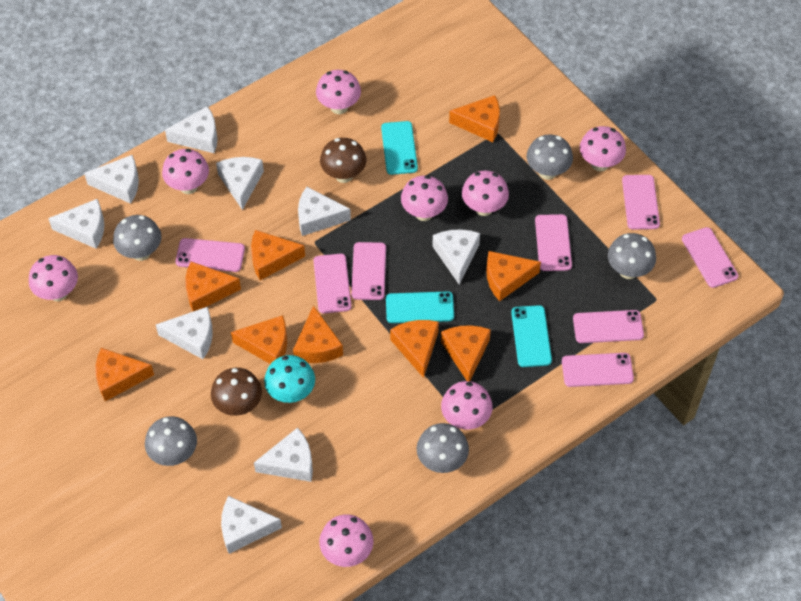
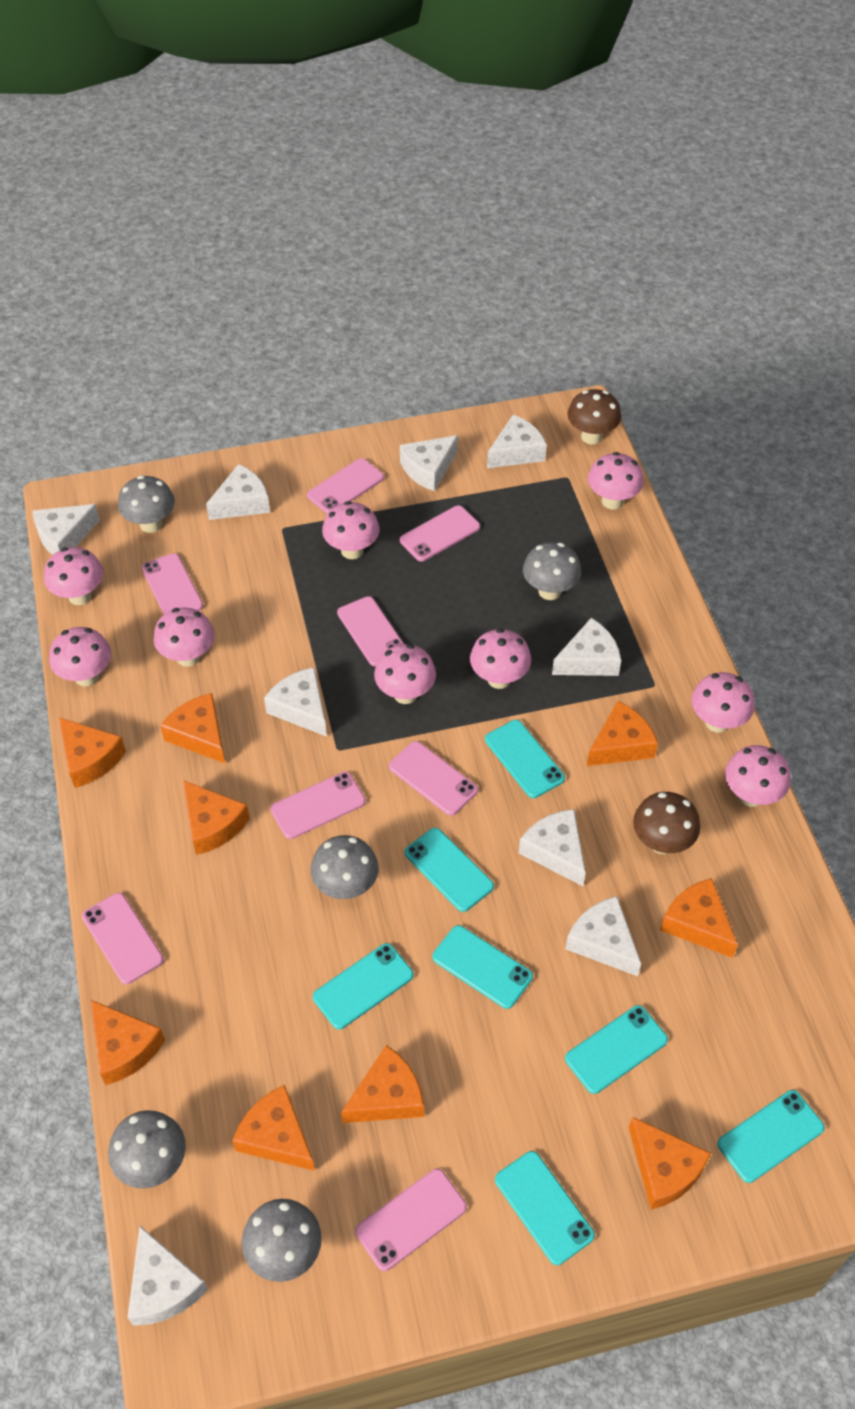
pink mushroom: 8 -> 9
turquoise mushroom: 1 -> 0
turquoise phone: 3 -> 7

